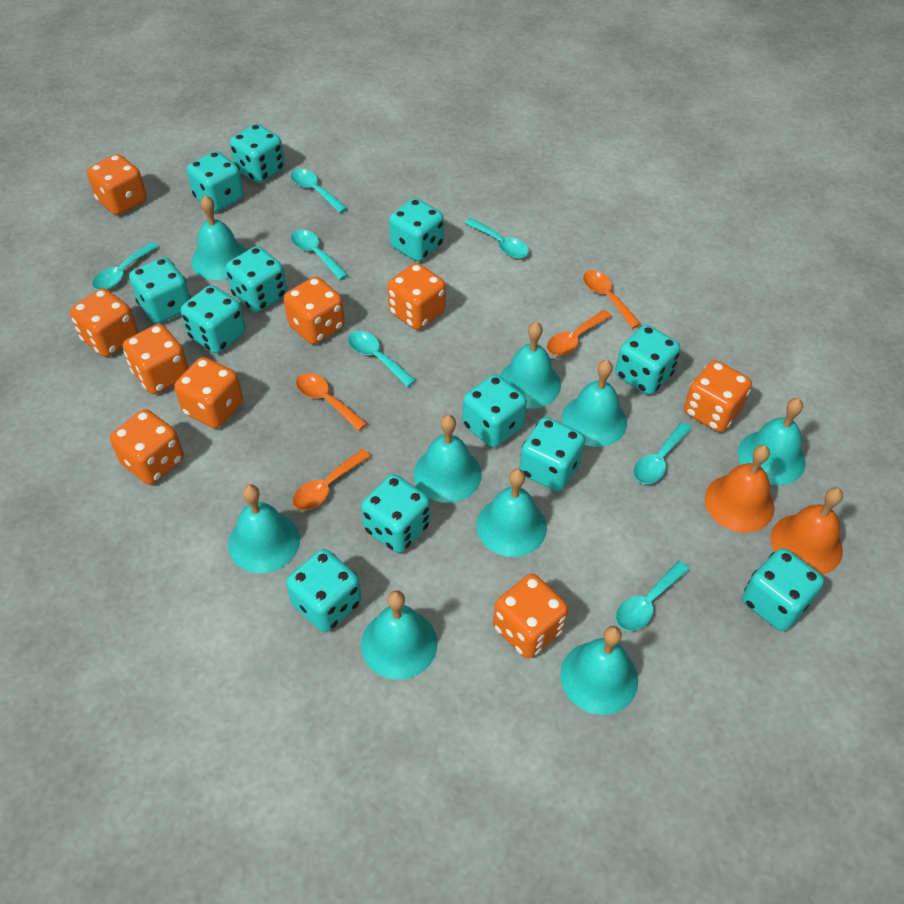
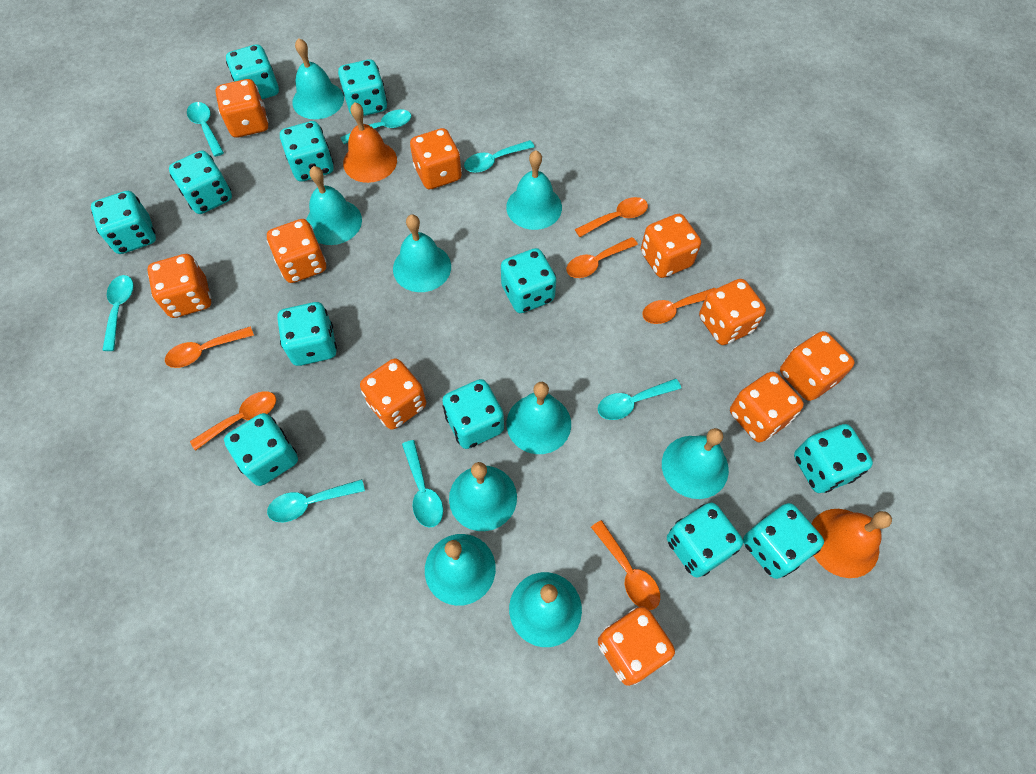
orange dice: 9 -> 10
orange spoon: 4 -> 6

